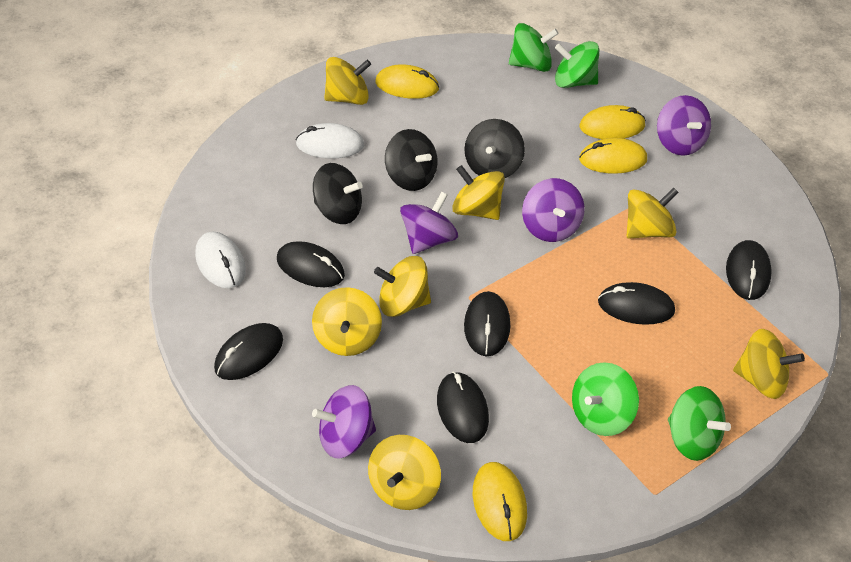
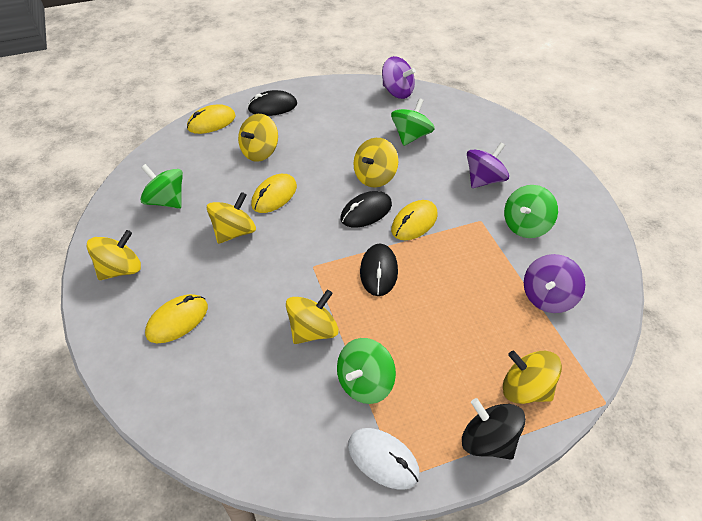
black mouse: 6 -> 3
black spinning top: 3 -> 1
purple spinning top: 4 -> 3
white mouse: 2 -> 1
yellow spinning top: 7 -> 6

